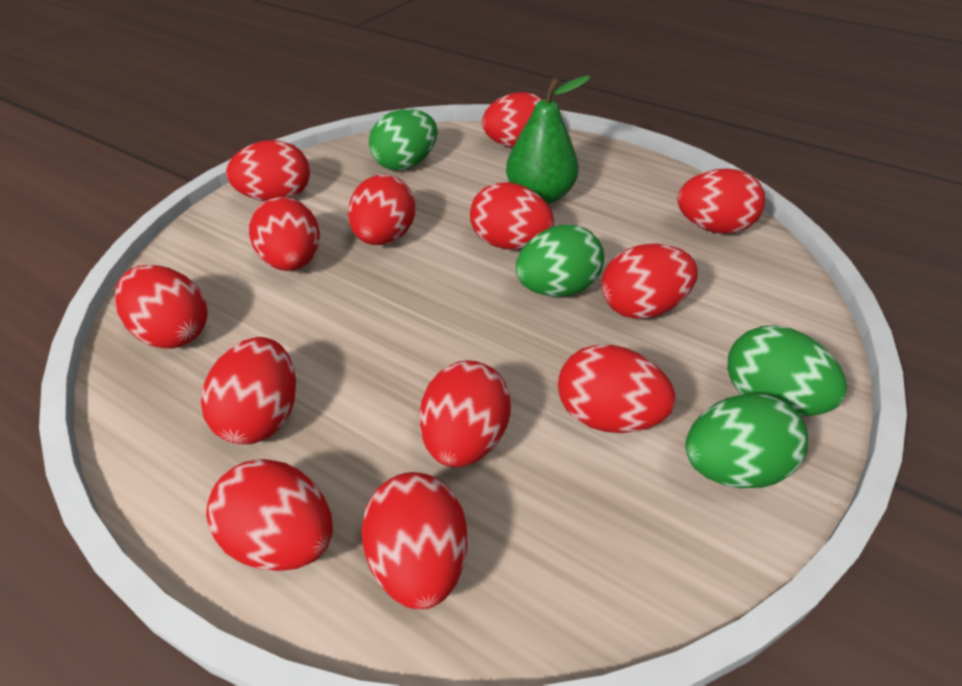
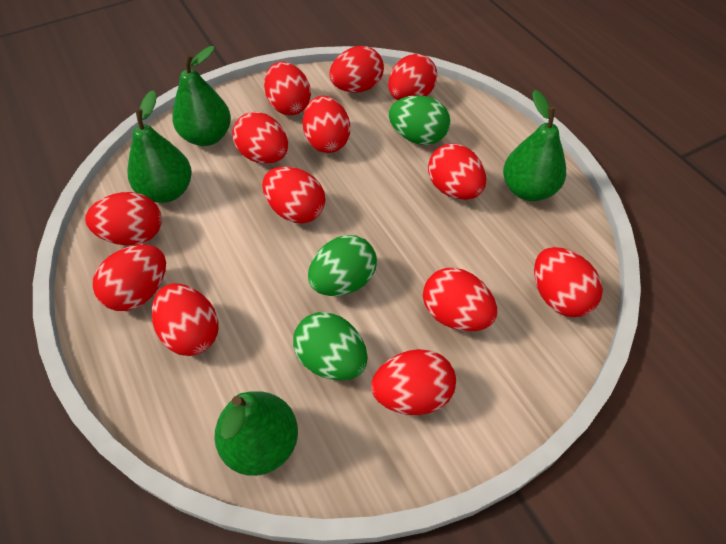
green egg: 4 -> 3
green pear: 1 -> 4

